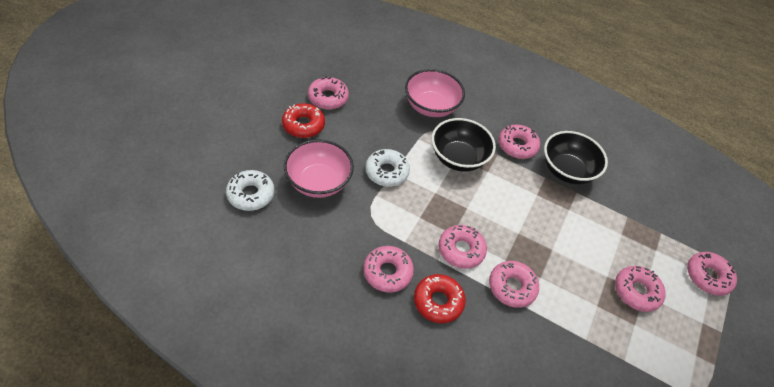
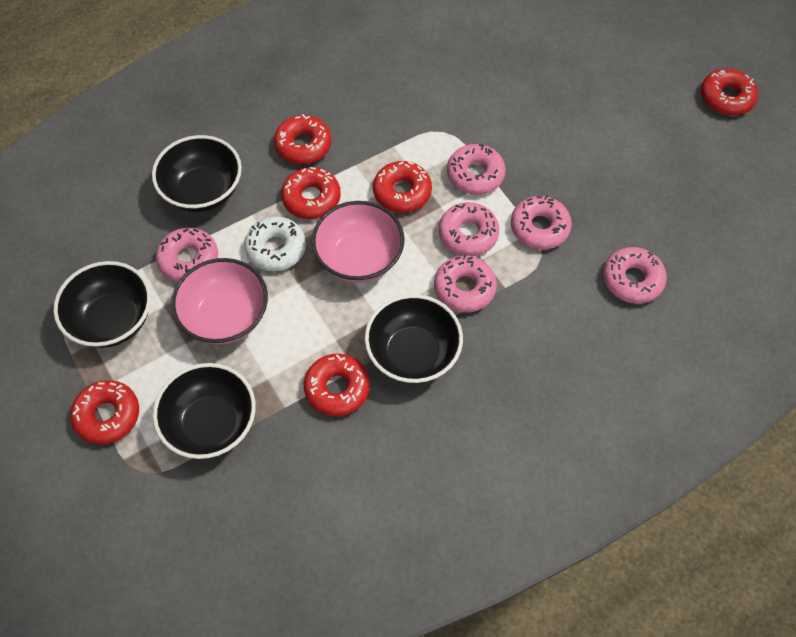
black bowl: 2 -> 4
pink donut: 7 -> 6
red donut: 2 -> 6
white donut: 2 -> 1

